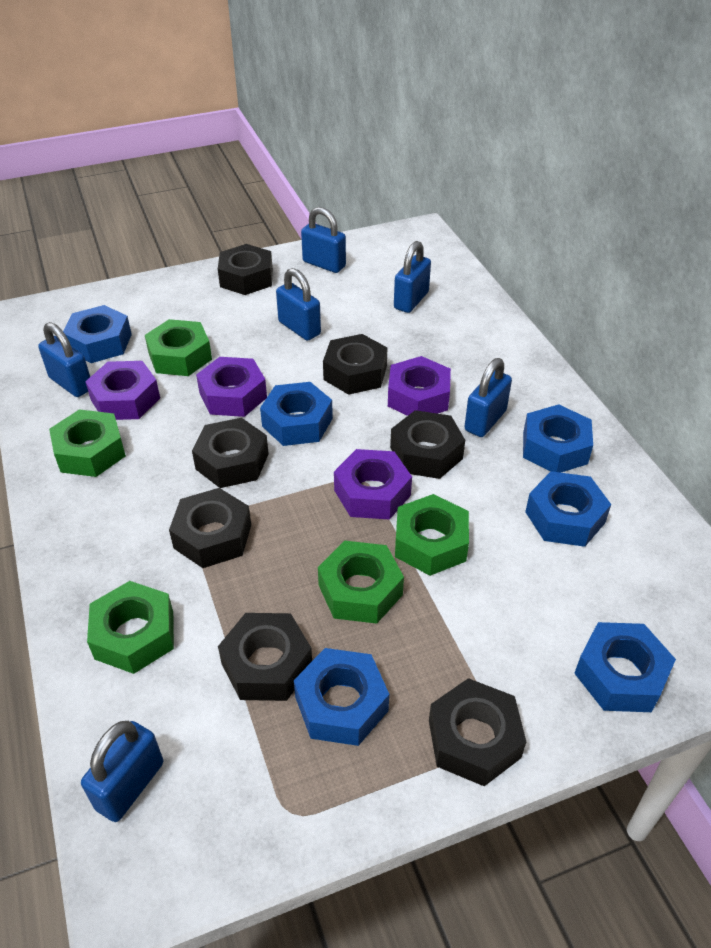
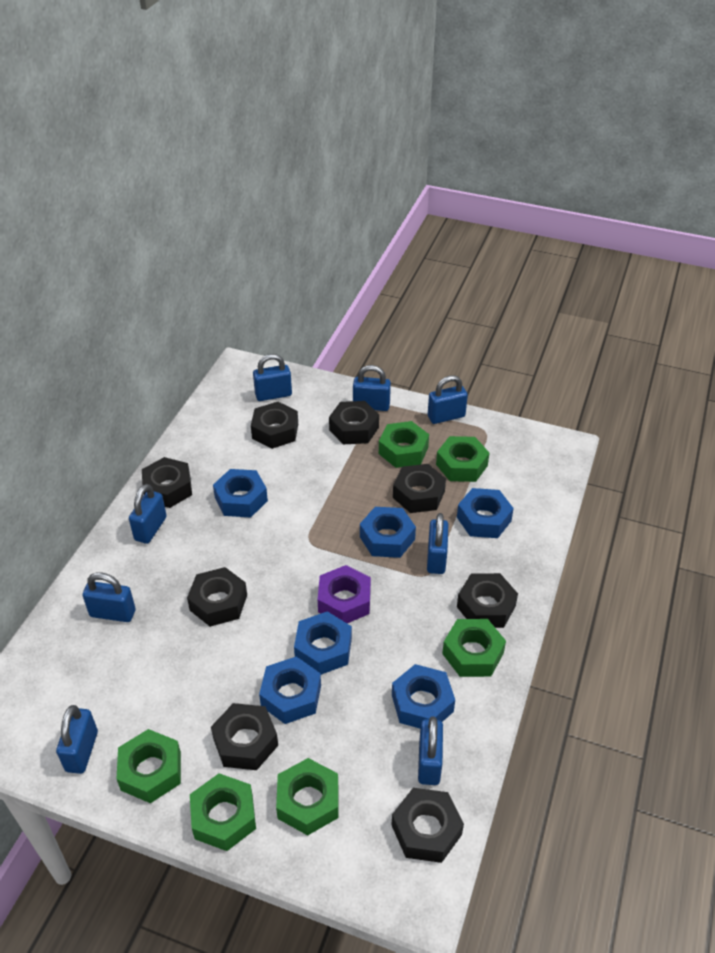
black nut: 7 -> 8
blue padlock: 6 -> 8
green nut: 5 -> 6
purple nut: 4 -> 1

